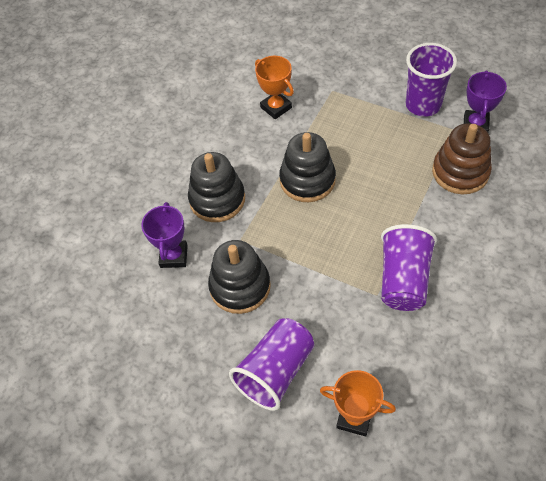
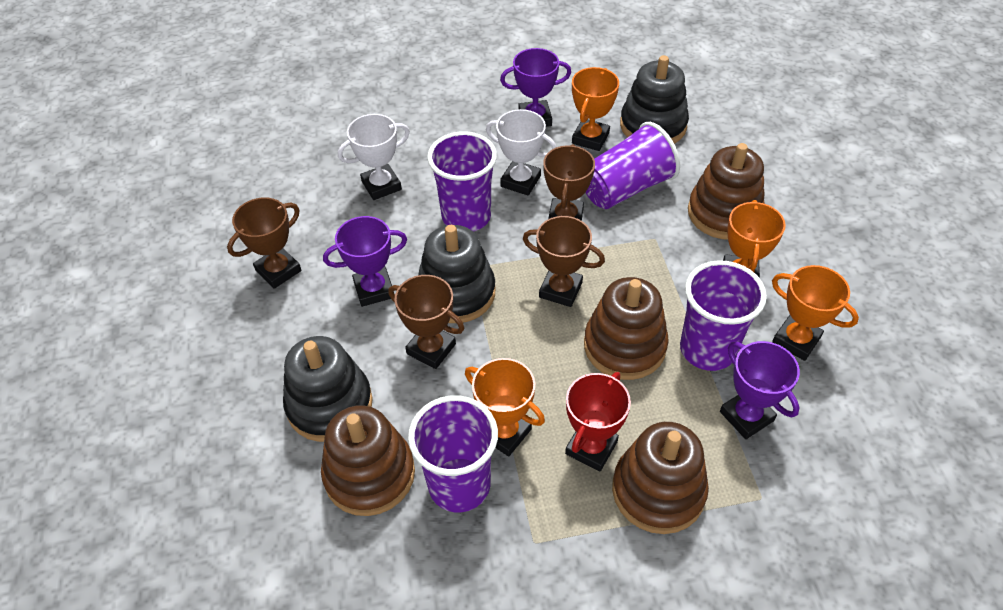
brown stacking toy: 1 -> 4
brown trophy: 0 -> 4
orange trophy: 2 -> 4
purple cup: 3 -> 4
purple trophy: 2 -> 3
red trophy: 0 -> 1
white trophy: 0 -> 2

